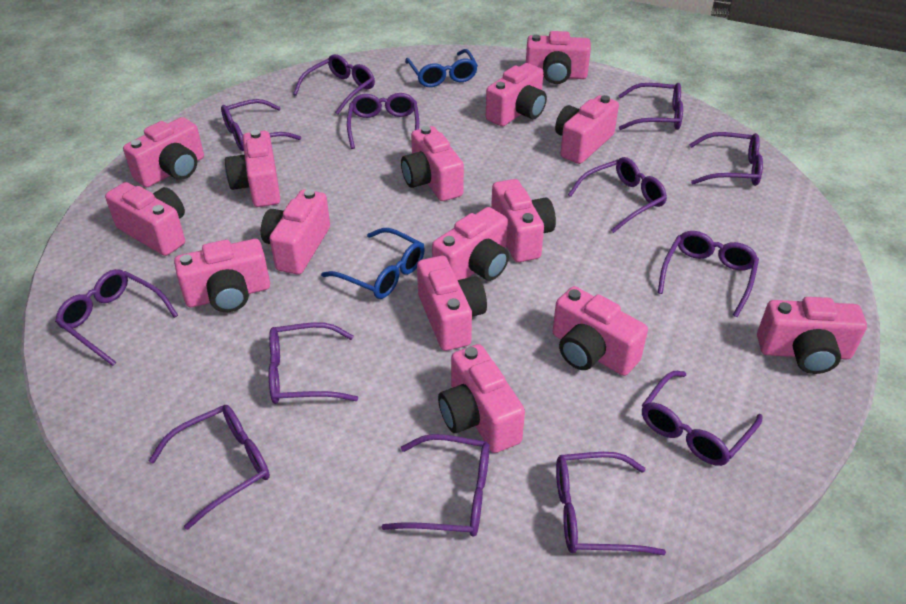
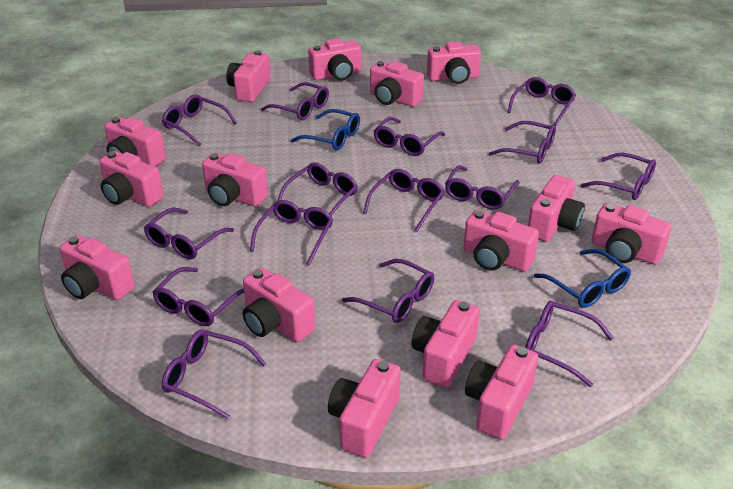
purple glasses: 13 -> 15

